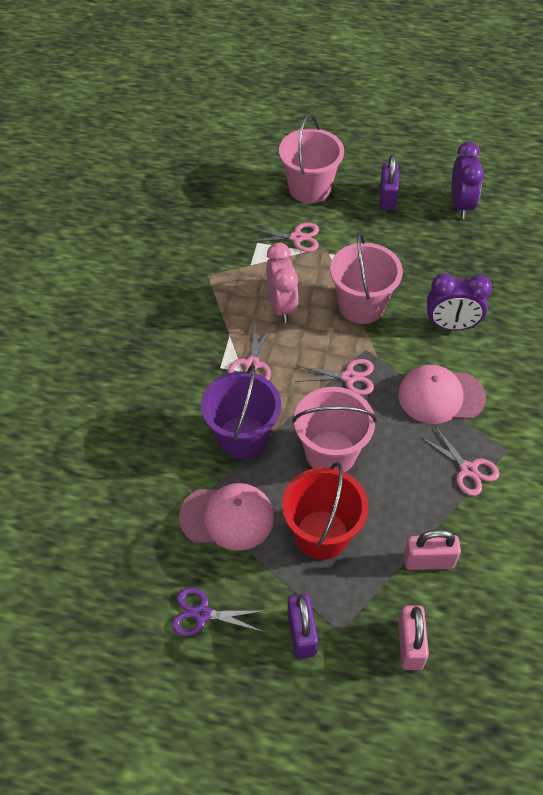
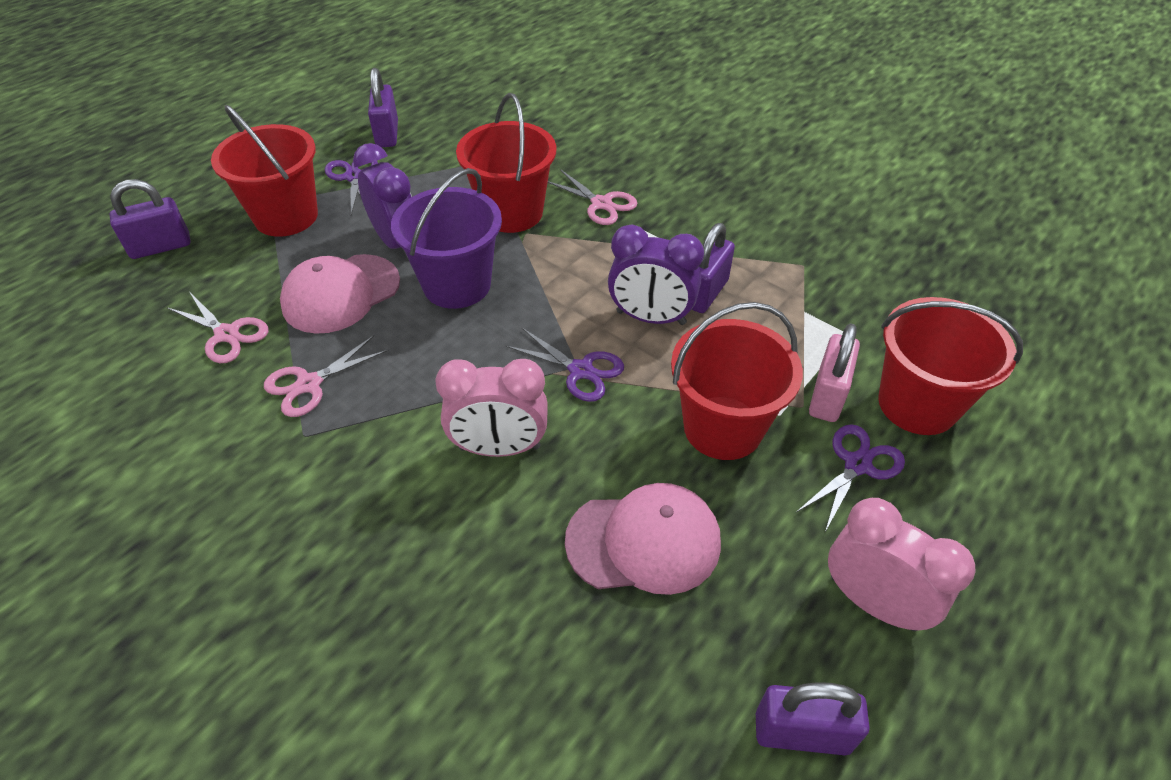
pink bucket: 3 -> 0
pink clock: 1 -> 2
pink padlock: 2 -> 1
pink scissors: 4 -> 3
purple padlock: 2 -> 4
purple scissors: 1 -> 3
red bucket: 1 -> 4

